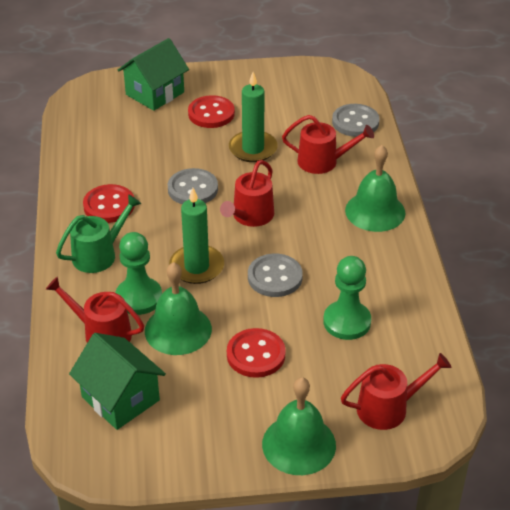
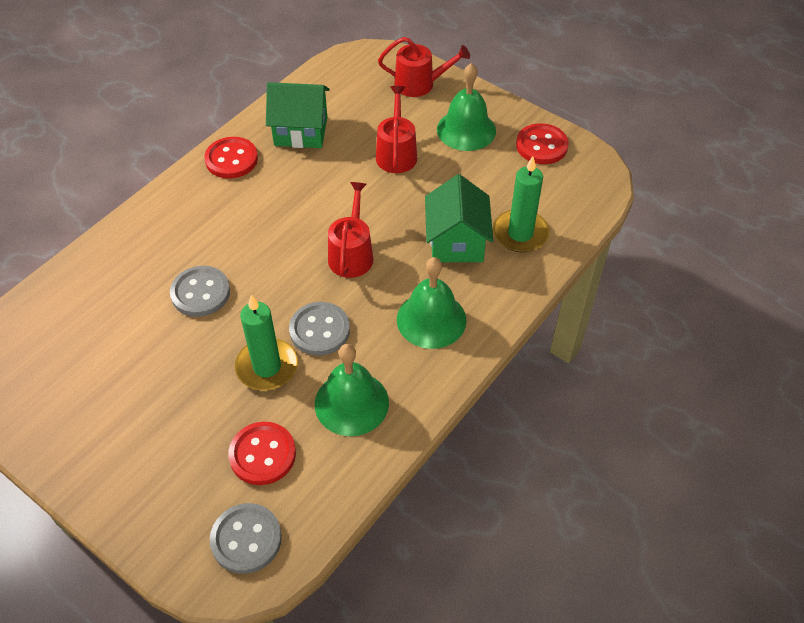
green pawn: 2 -> 0
green watering can: 1 -> 0
red watering can: 4 -> 3

